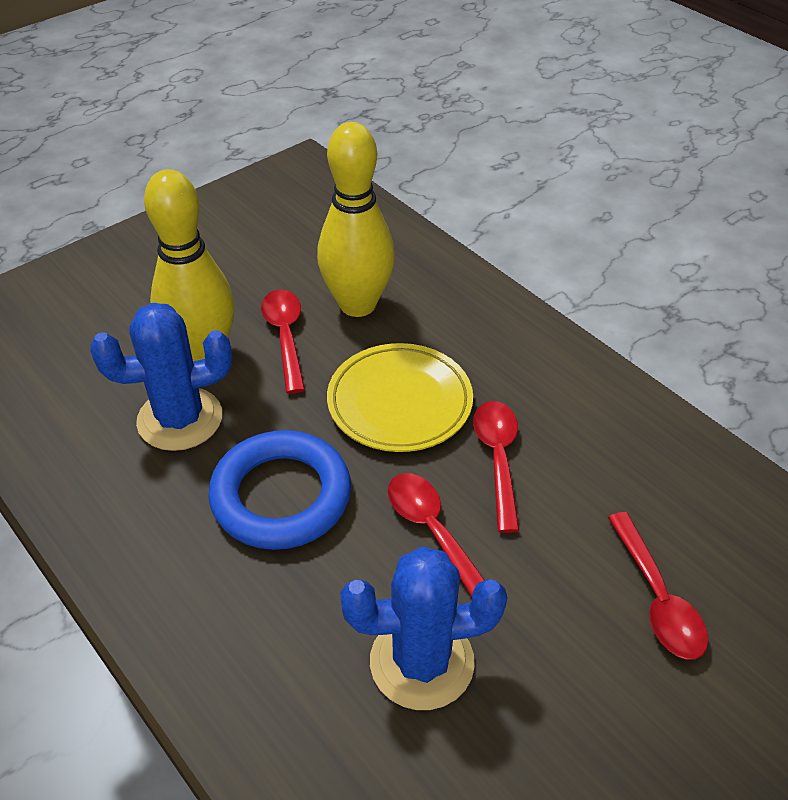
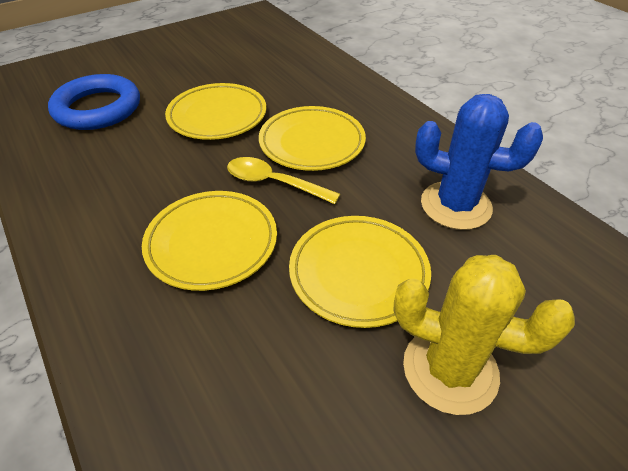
blue cactus: 2 -> 1
red spoon: 4 -> 0
yellow bowling pin: 2 -> 0
yellow cactus: 0 -> 1
yellow plate: 1 -> 4
yellow spoon: 0 -> 1

